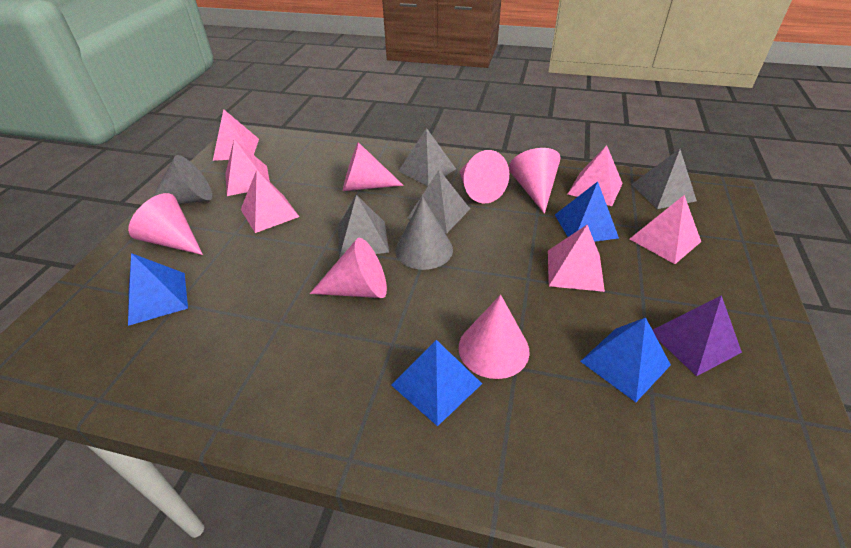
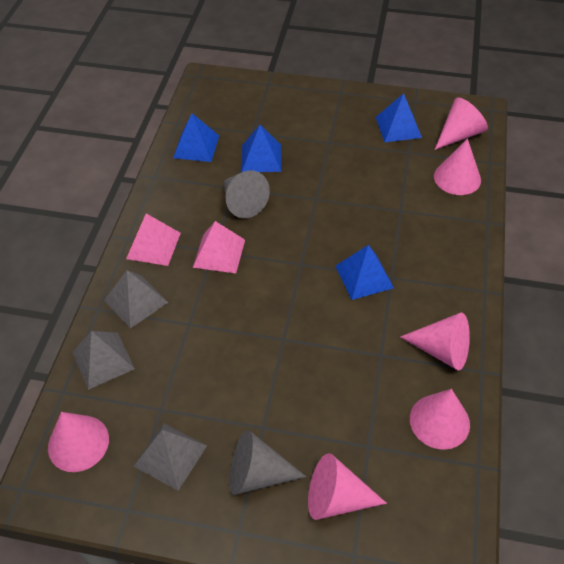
grey pyramid: 4 -> 3
pink pyramid: 6 -> 2
purple pyramid: 1 -> 0

